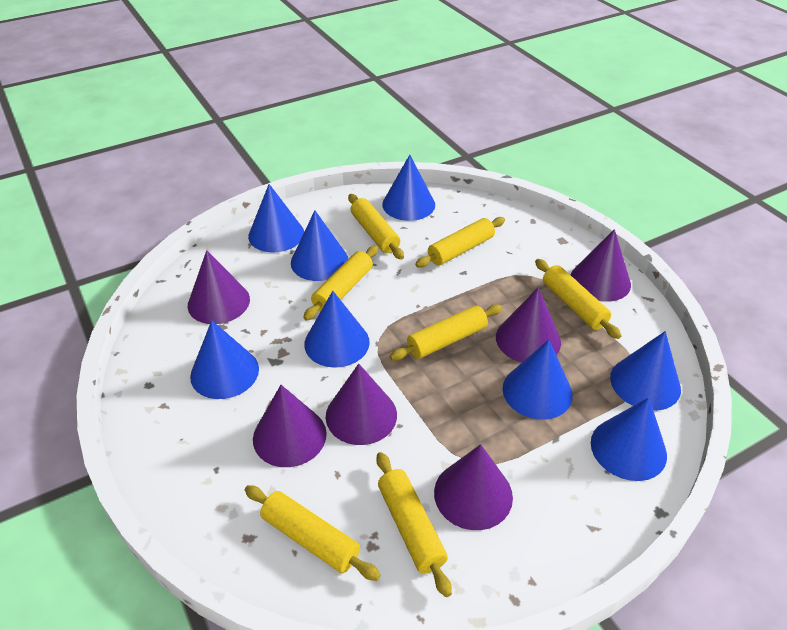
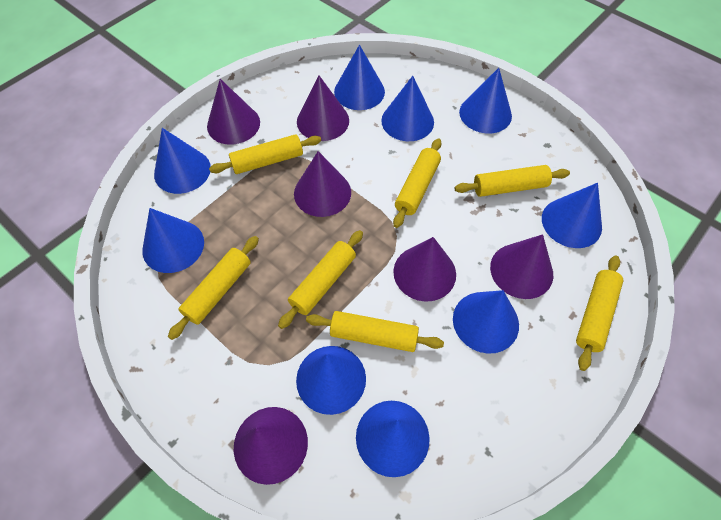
blue cone: 8 -> 9

